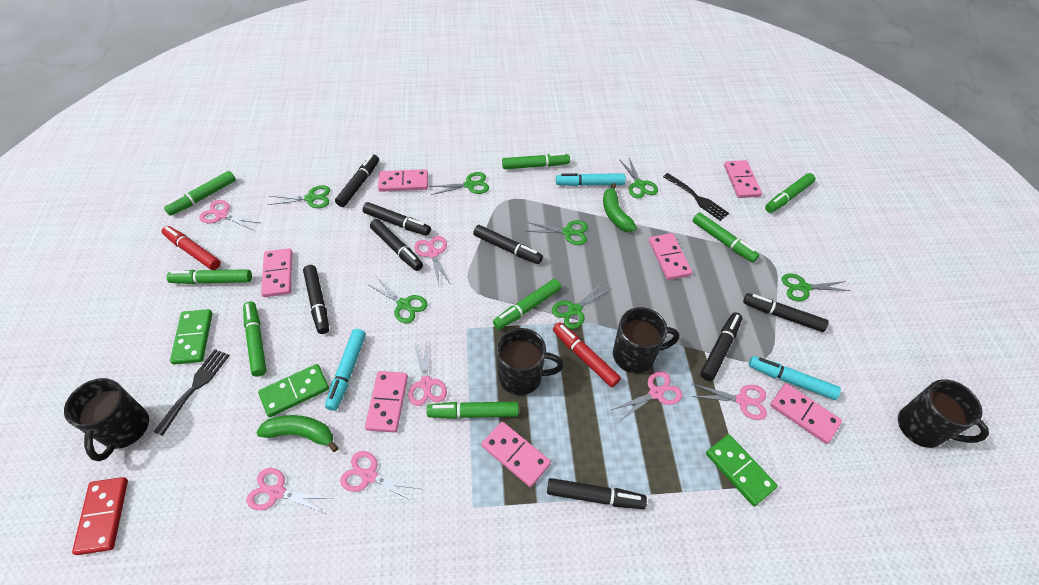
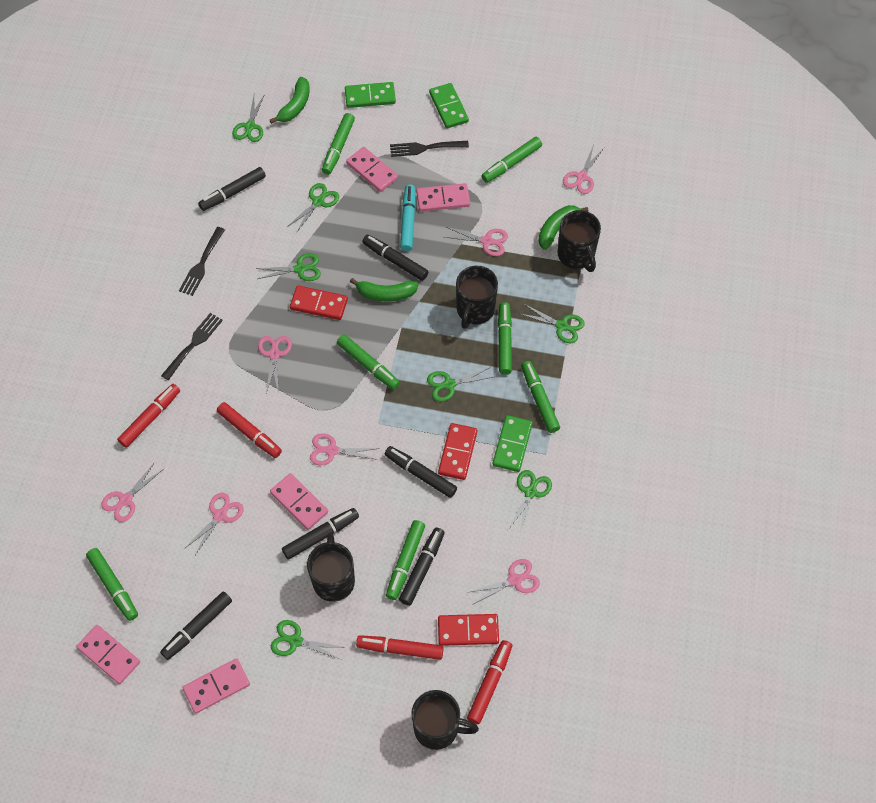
black fork: 2 -> 3
black marker: 8 -> 6
green banana: 2 -> 3
green marker: 8 -> 7
pink domino: 7 -> 5
red domino: 1 -> 3
red marker: 2 -> 4
turquoise marker: 3 -> 1

